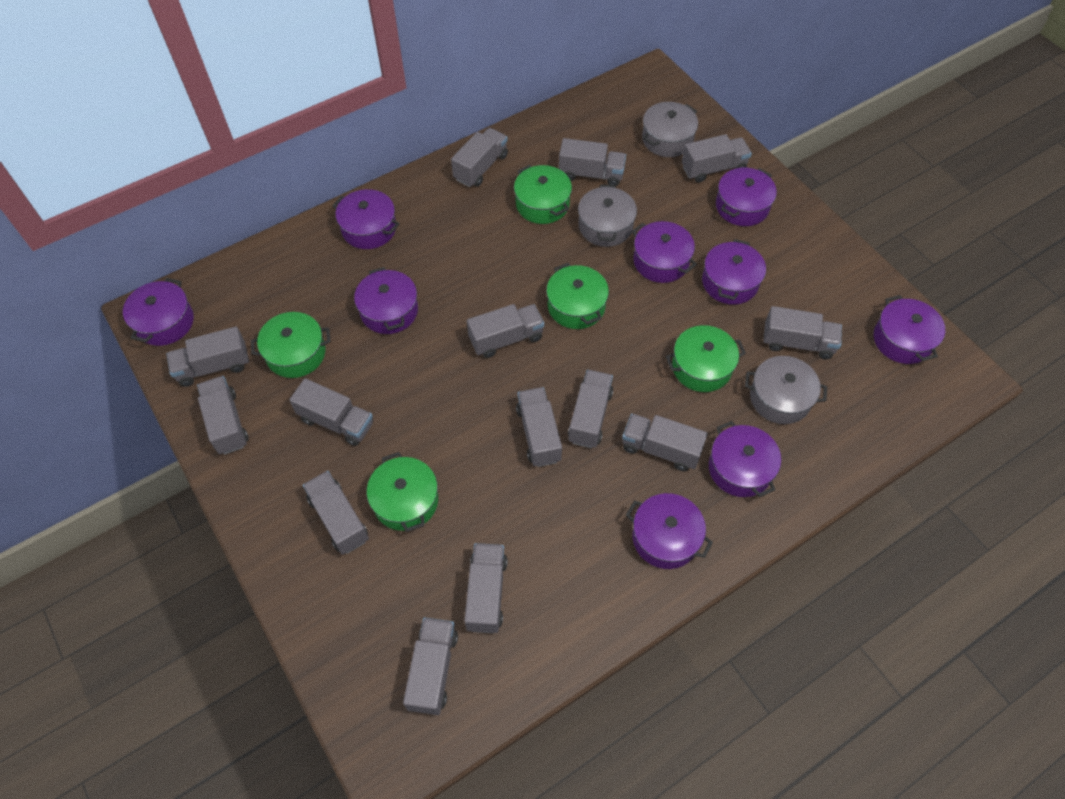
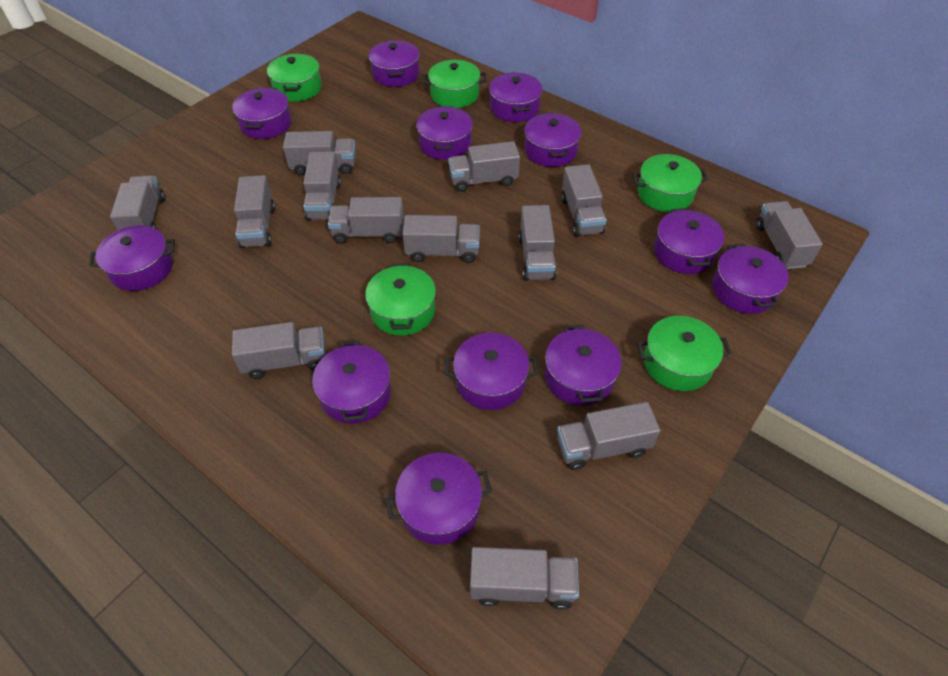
grey pot: 3 -> 0
grey truck: 14 -> 13
purple pot: 9 -> 12

